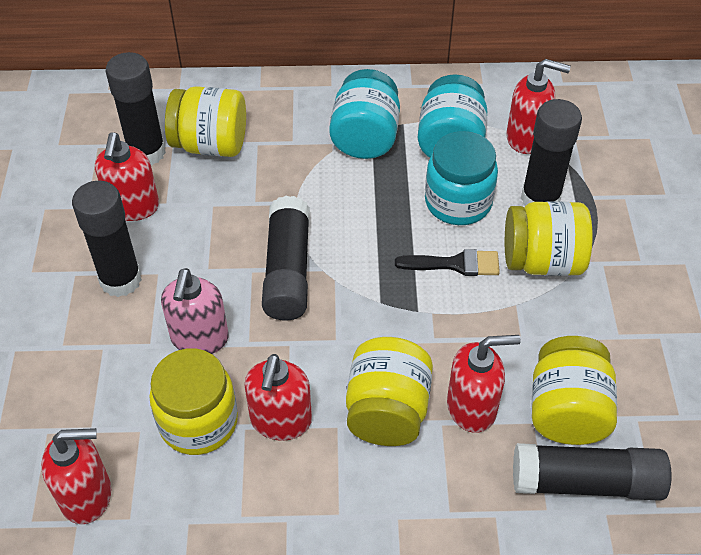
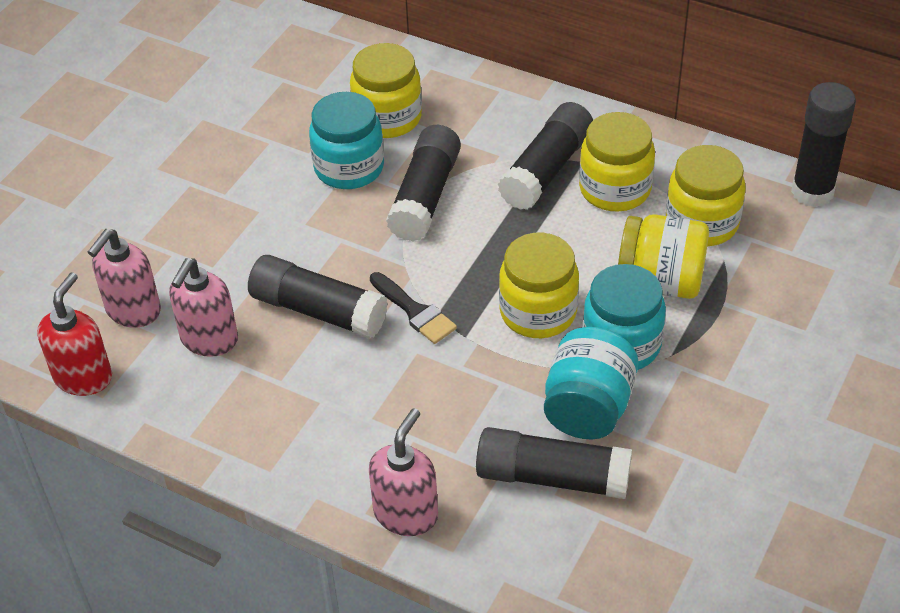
pink soap dispenser: 1 -> 3
red soap dispenser: 5 -> 1

